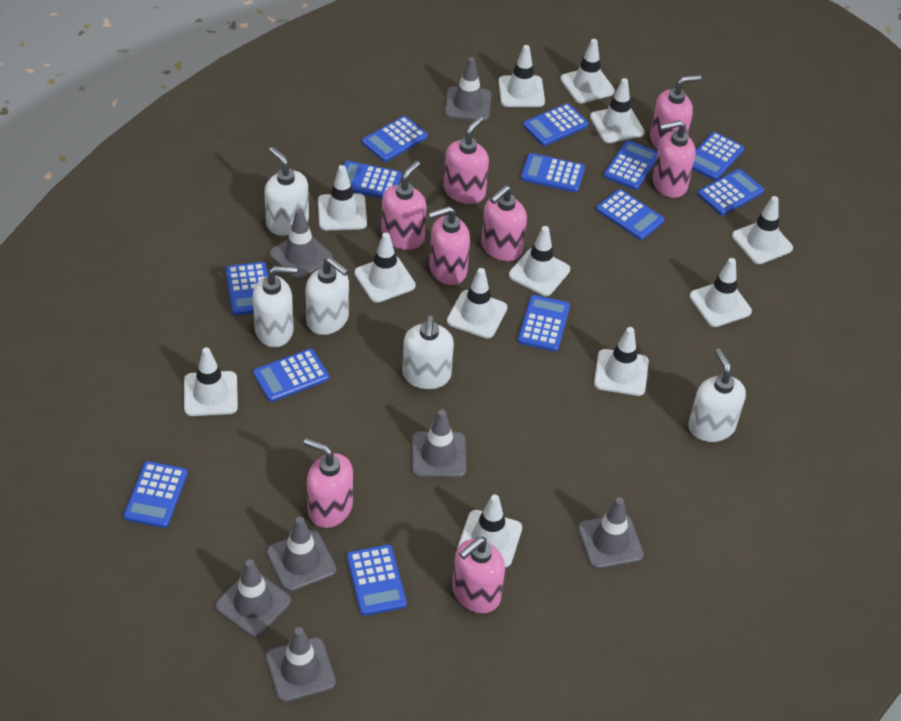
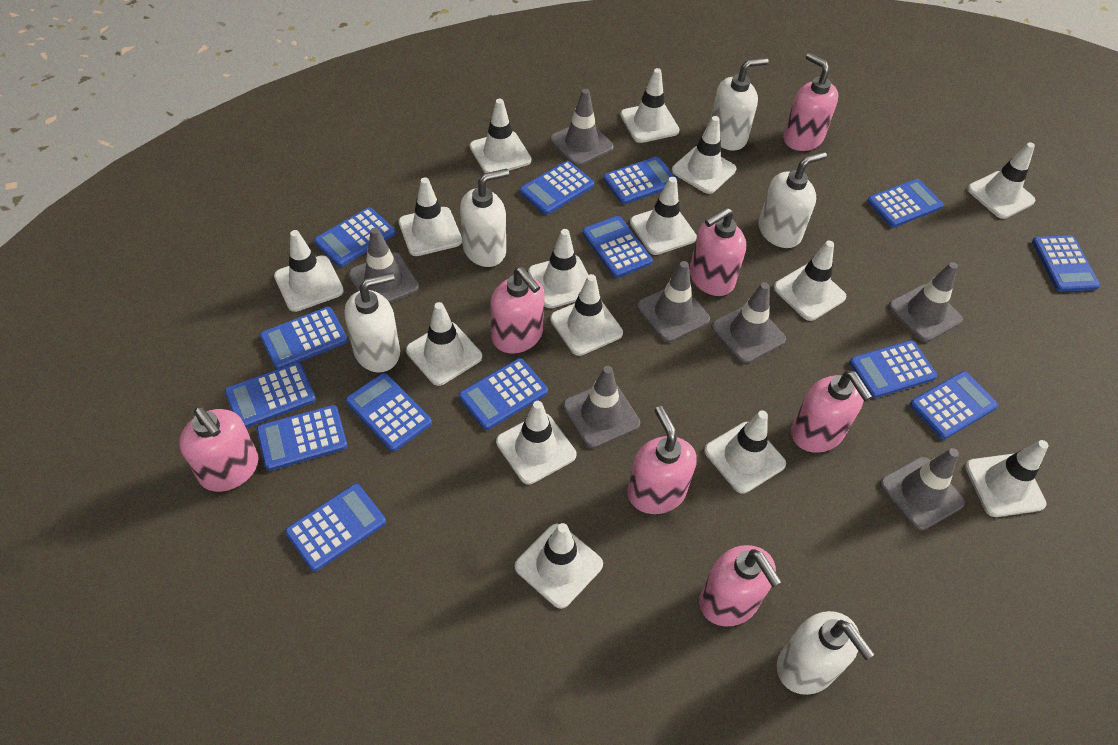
blue calculator: 13 -> 14
pink soap dispenser: 8 -> 7
white traffic cone: 12 -> 15

